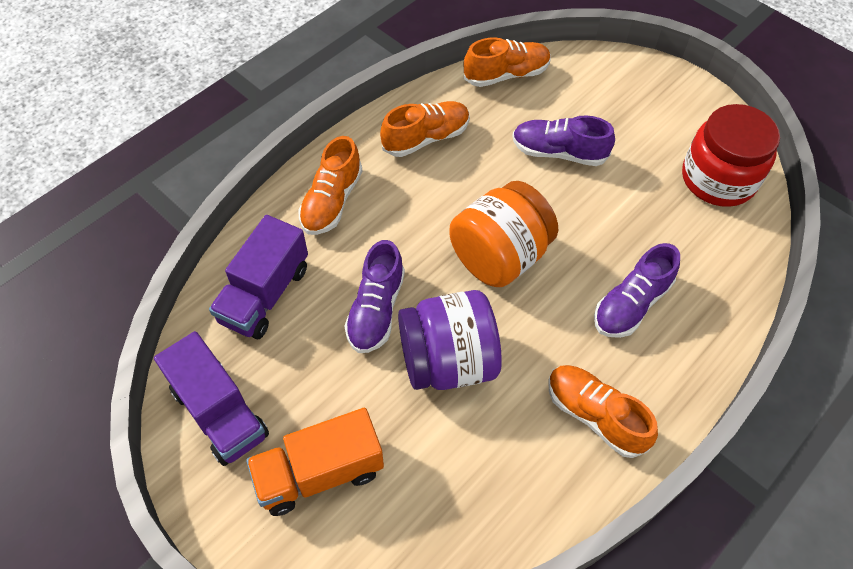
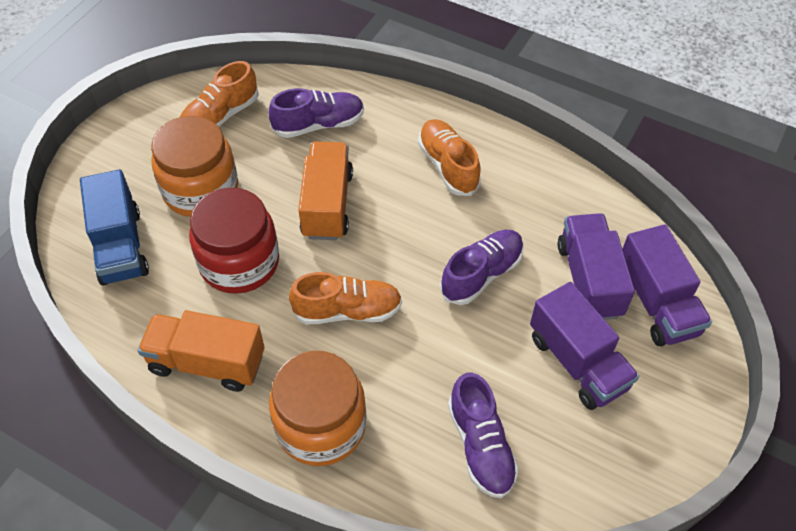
blue truck: 0 -> 1
orange jar: 1 -> 2
orange shoe: 4 -> 3
orange truck: 1 -> 2
purple jar: 1 -> 0
purple truck: 2 -> 3

